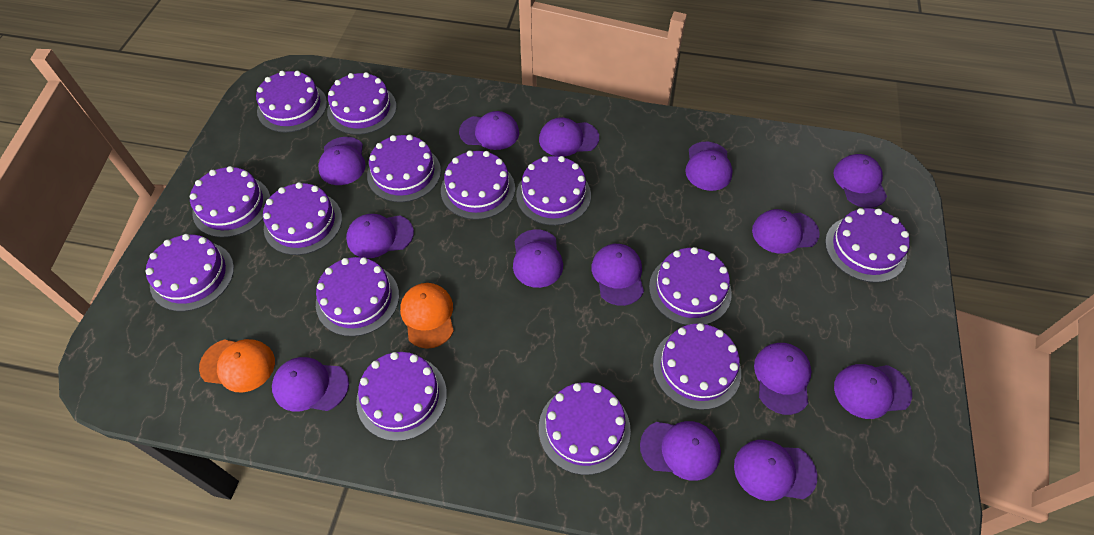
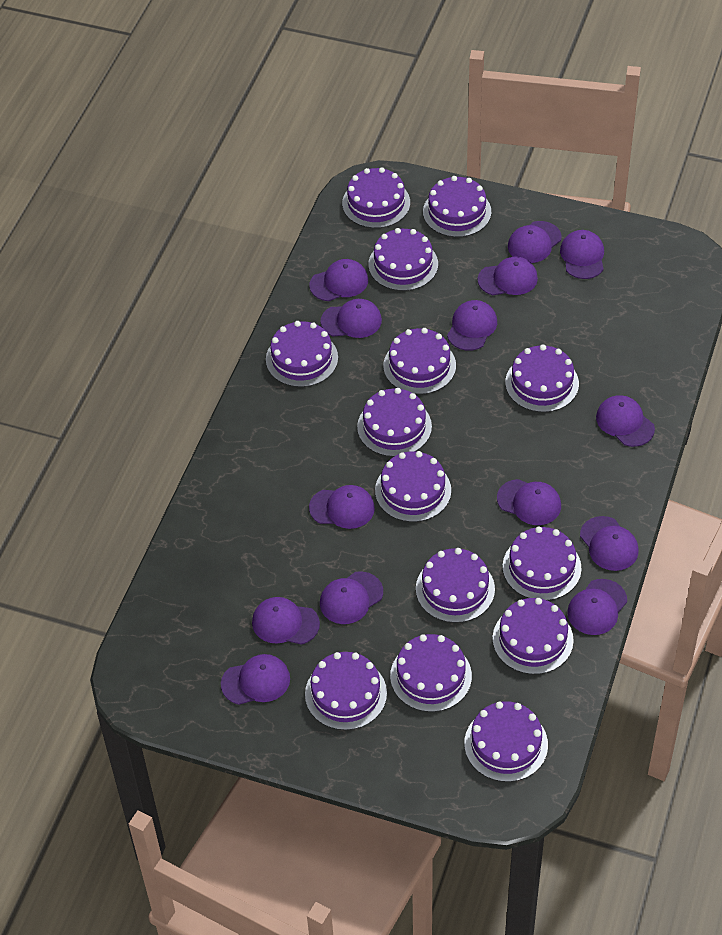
orange cap: 2 -> 0

